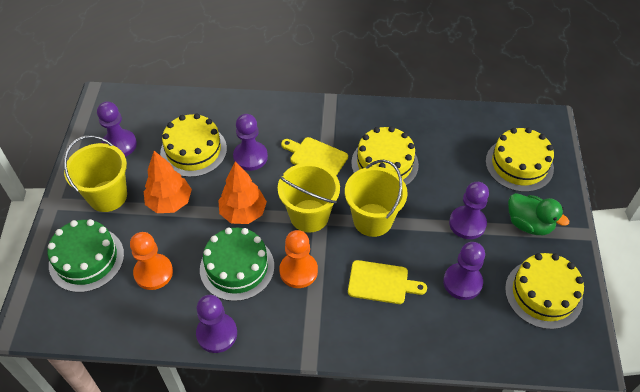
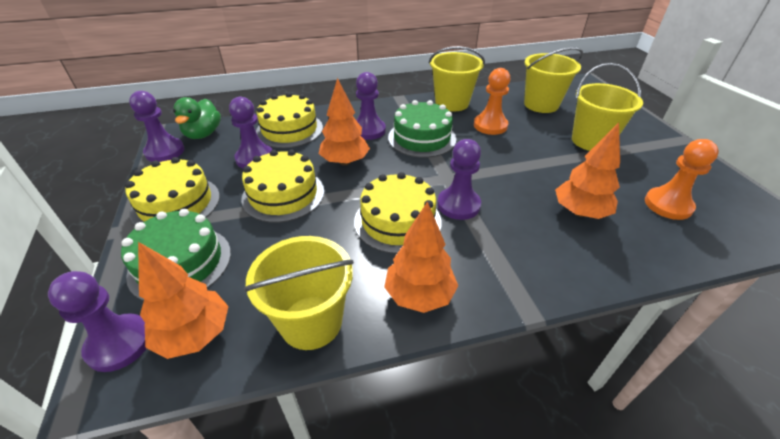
orange tree: 2 -> 4
yellow bucket: 3 -> 4
yellow cutting board: 2 -> 0

